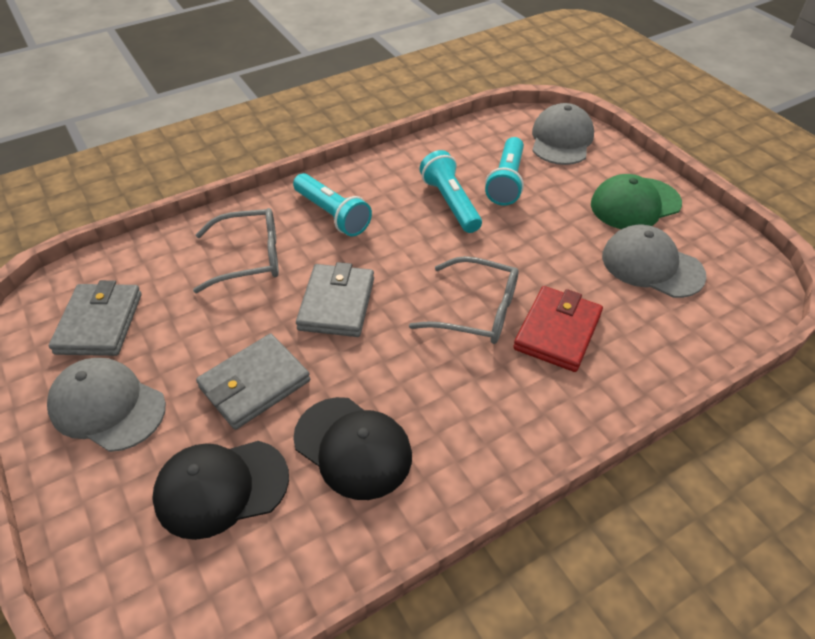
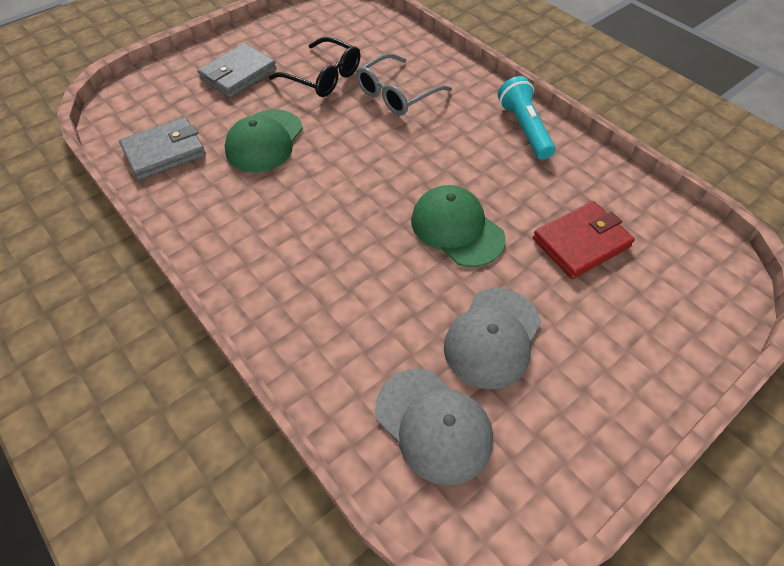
black cap: 2 -> 0
black glasses: 0 -> 1
green cap: 1 -> 2
grey cap: 3 -> 2
grey glasses: 2 -> 1
grey wallet: 3 -> 2
turquoise flashlight: 3 -> 1

